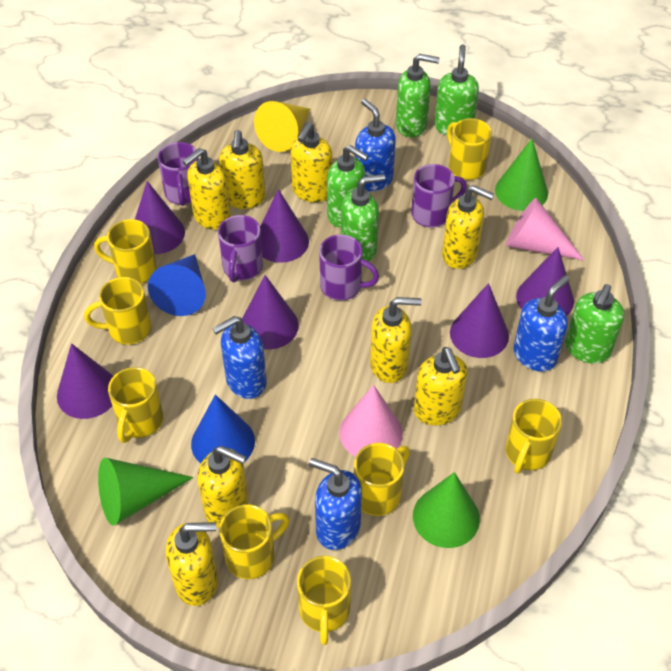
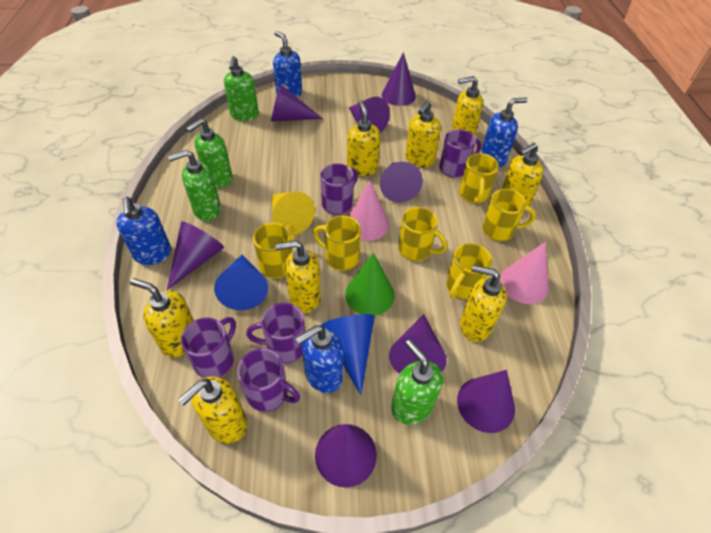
green cone: 3 -> 1
green soap dispenser: 5 -> 4
purple cone: 6 -> 8
purple mug: 4 -> 5
yellow mug: 8 -> 6

